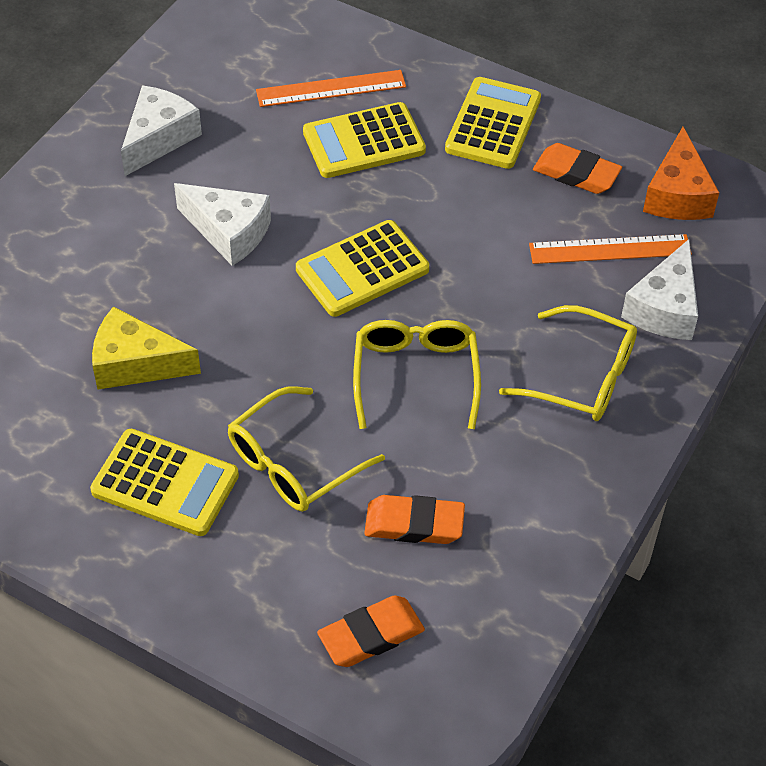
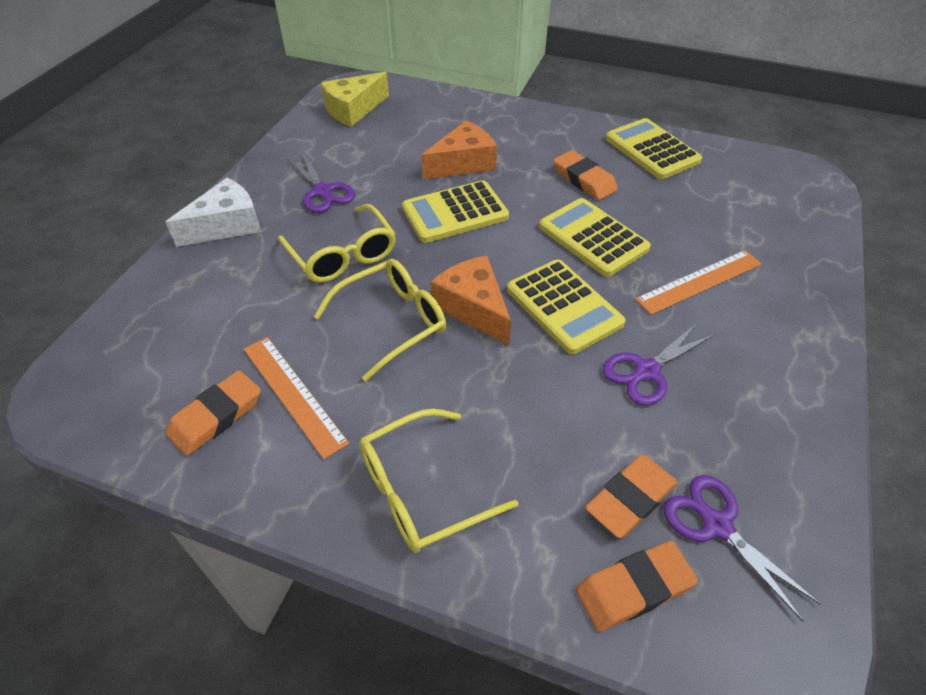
orange cheese: 1 -> 2
orange eraser: 3 -> 4
purple scissors: 0 -> 3
white cheese: 3 -> 1

